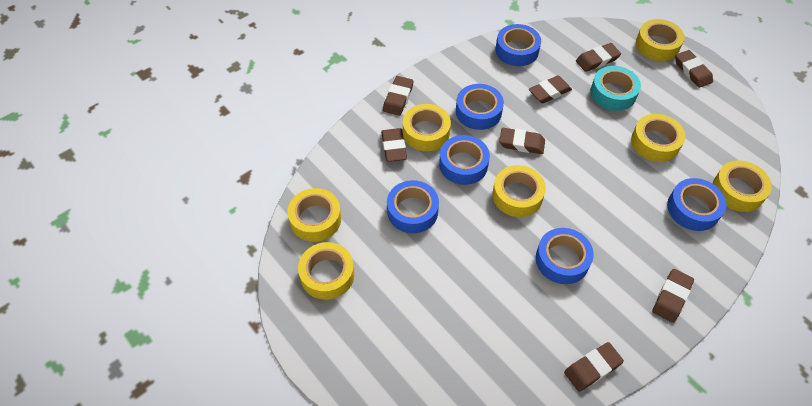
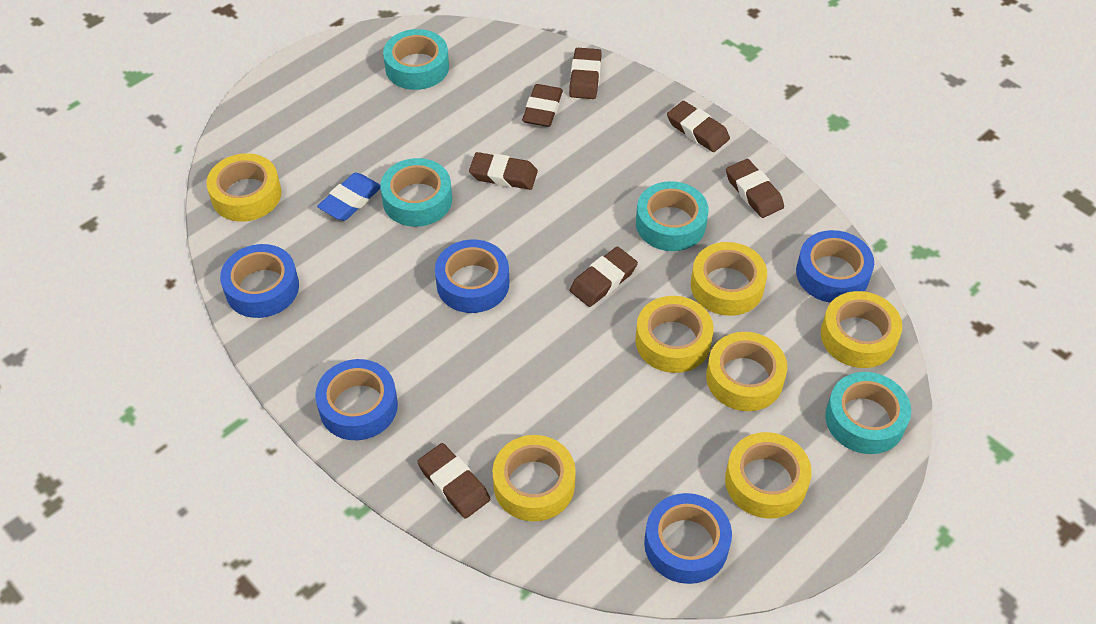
blue eraser: 0 -> 1
blue tape: 6 -> 5
brown eraser: 8 -> 7
turquoise tape: 1 -> 4

